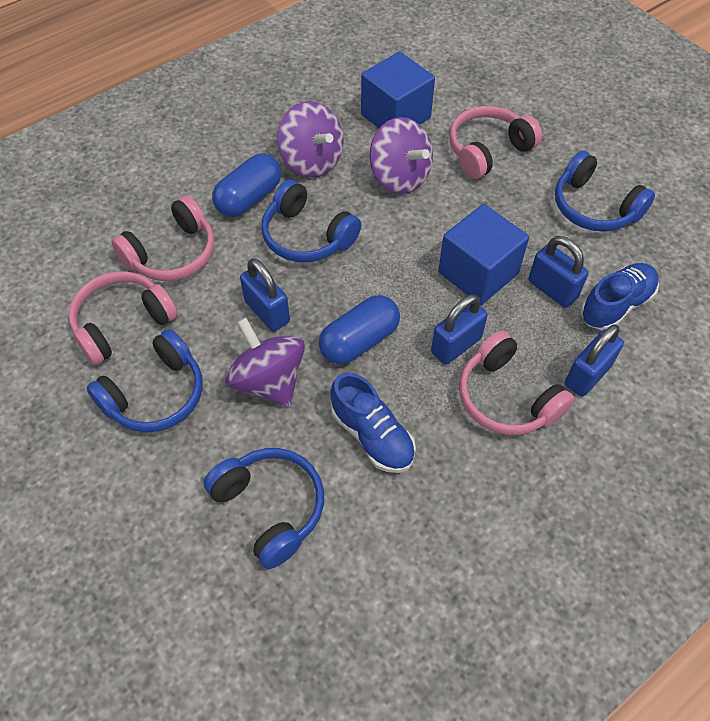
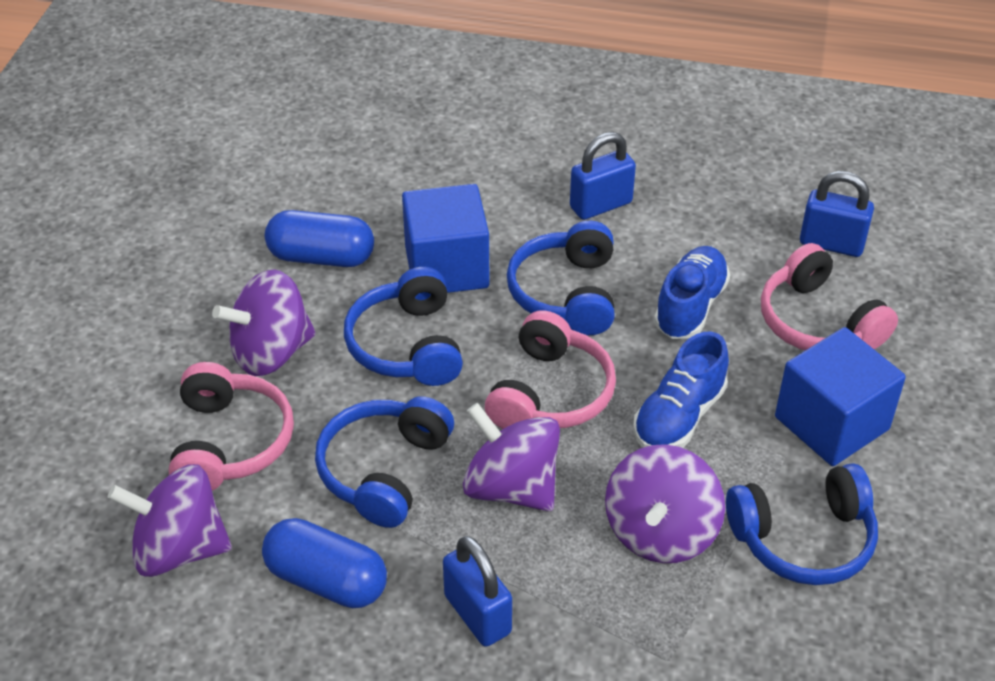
blue padlock: 4 -> 3
pink headphones: 4 -> 3
purple spinning top: 3 -> 4

